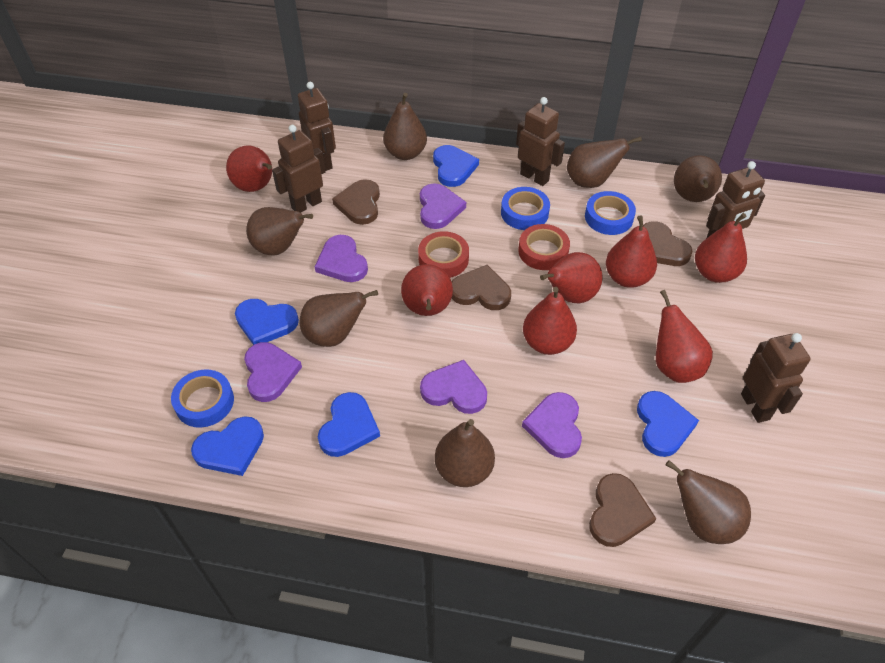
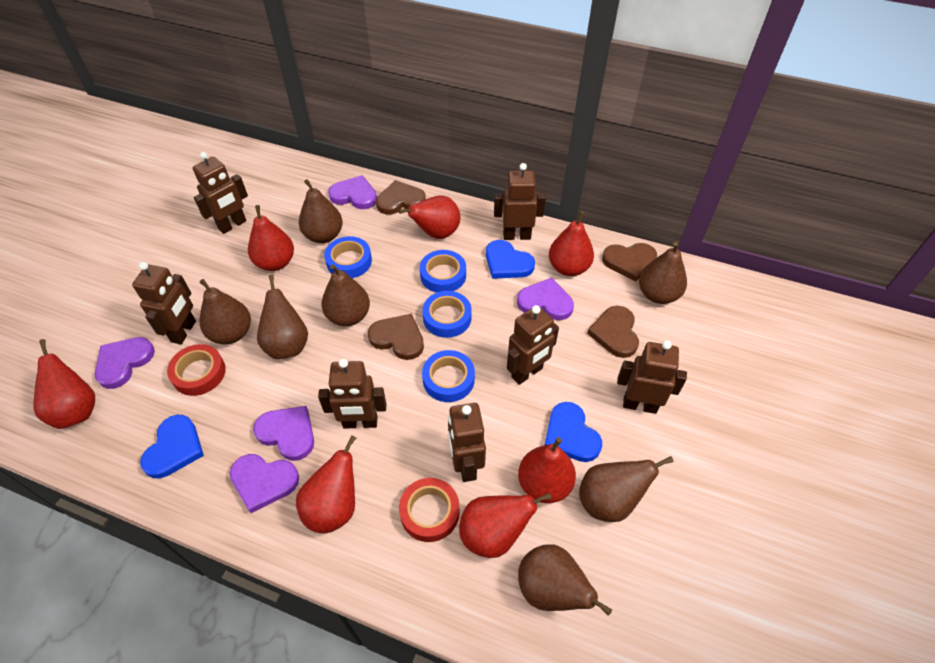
blue heart: 5 -> 3
blue tape: 3 -> 4
brown robot: 5 -> 7

